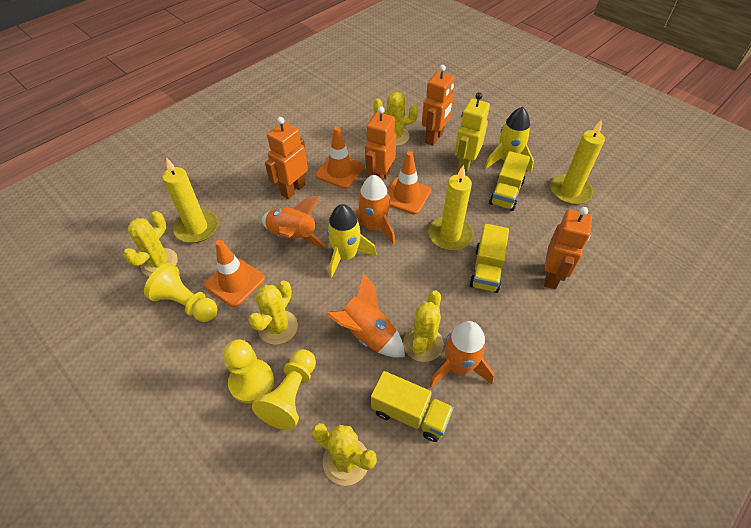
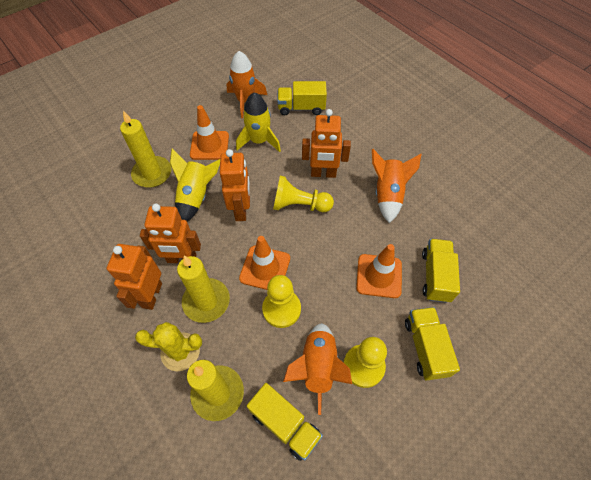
orange rocket: 4 -> 3
yellow cactus: 5 -> 1
yellow robot: 1 -> 0
yellow truck: 3 -> 4

